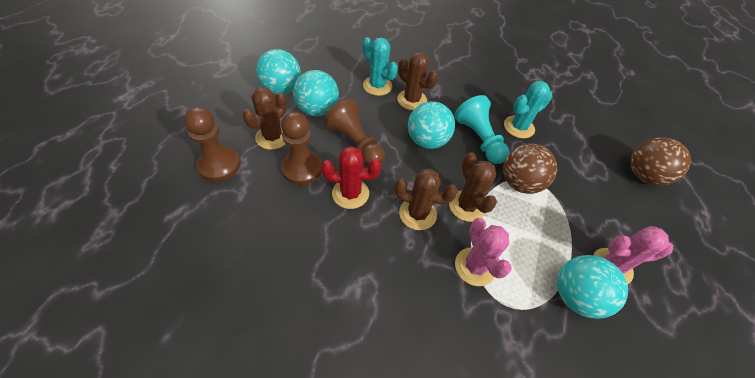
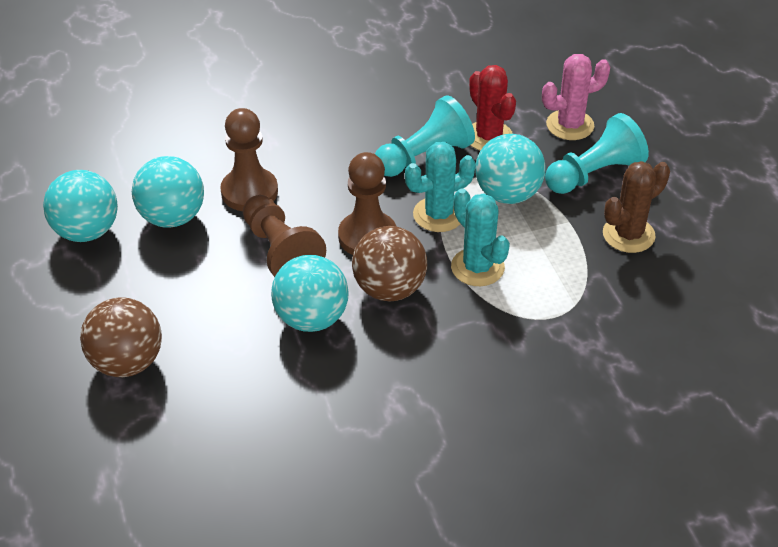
brown cactus: 4 -> 1
pink cactus: 2 -> 1
turquoise pawn: 1 -> 2

